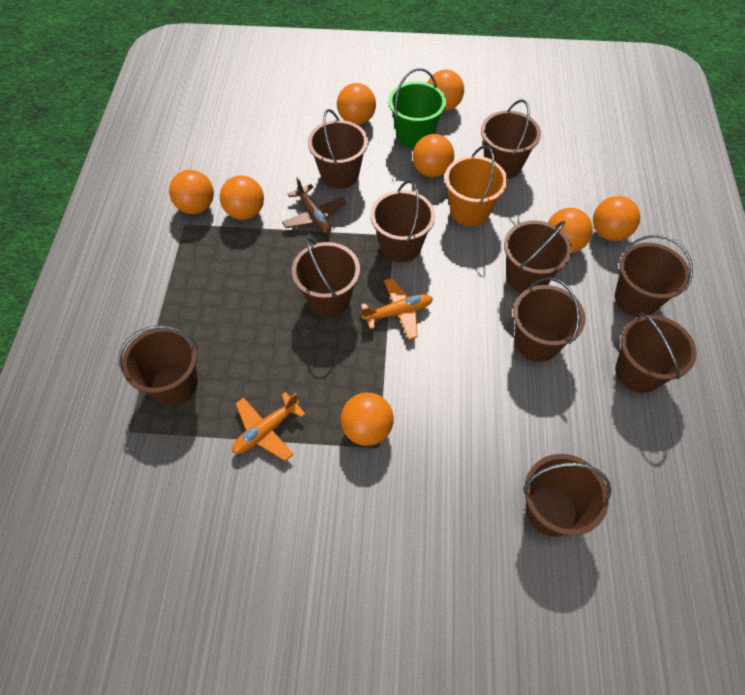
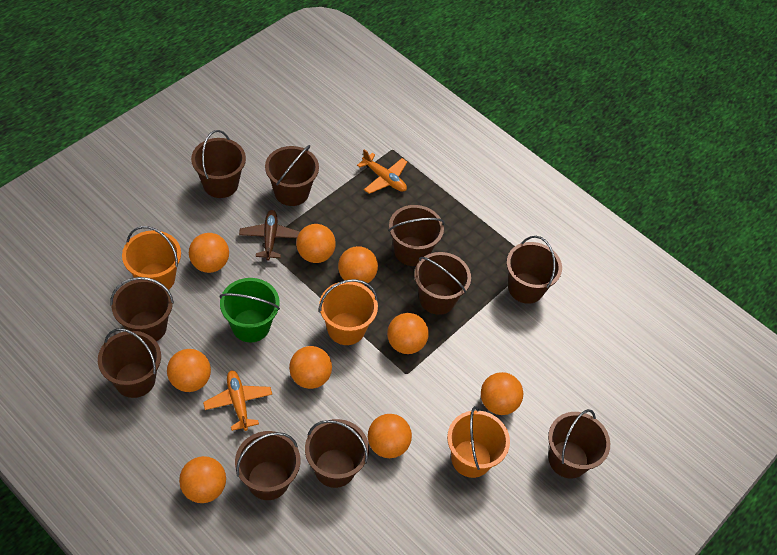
orange ball: 8 -> 9
orange bucket: 1 -> 3

